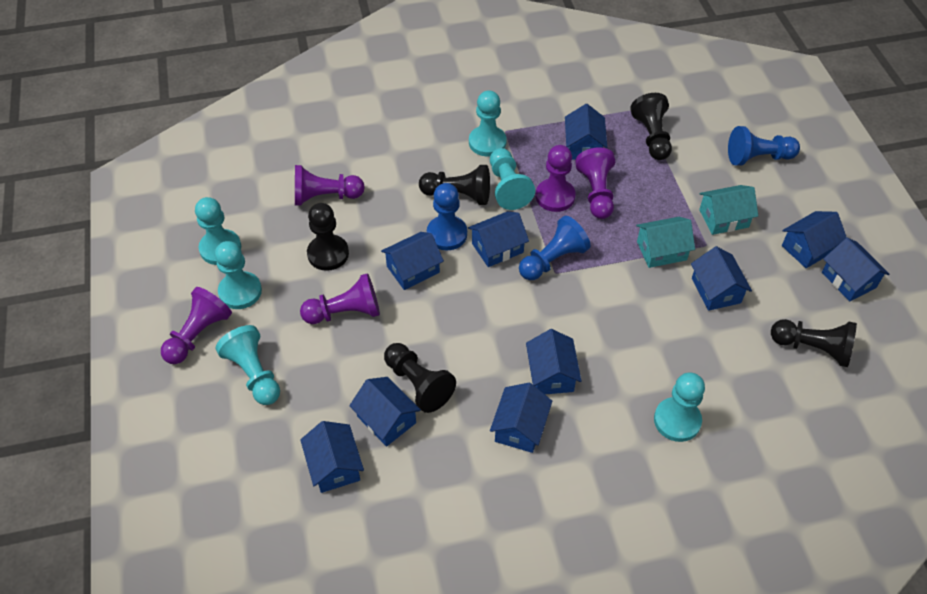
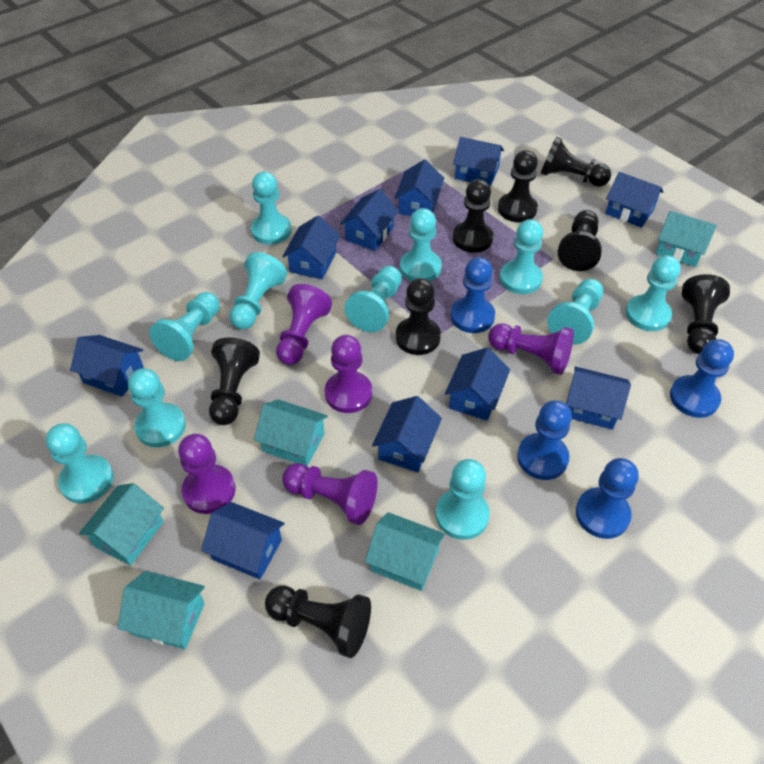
black pawn: 5 -> 8
blue pawn: 3 -> 4
turquoise house: 2 -> 5
turquoise pawn: 6 -> 11

